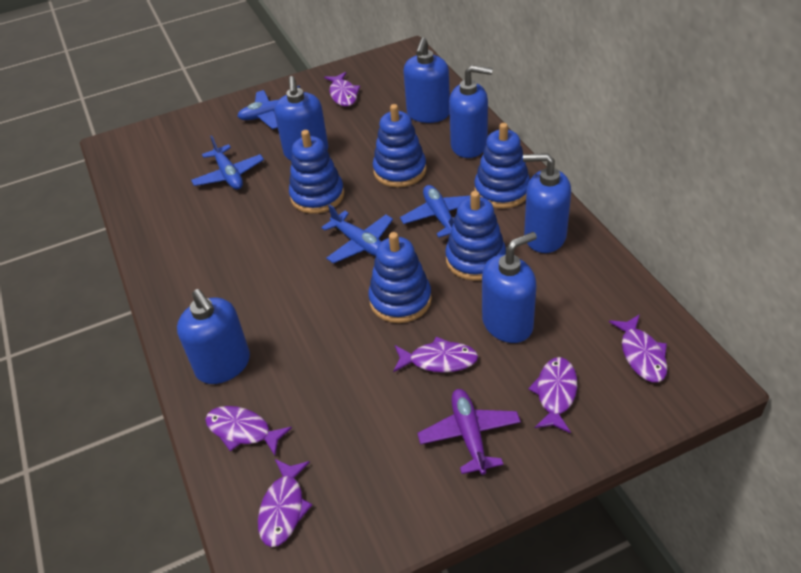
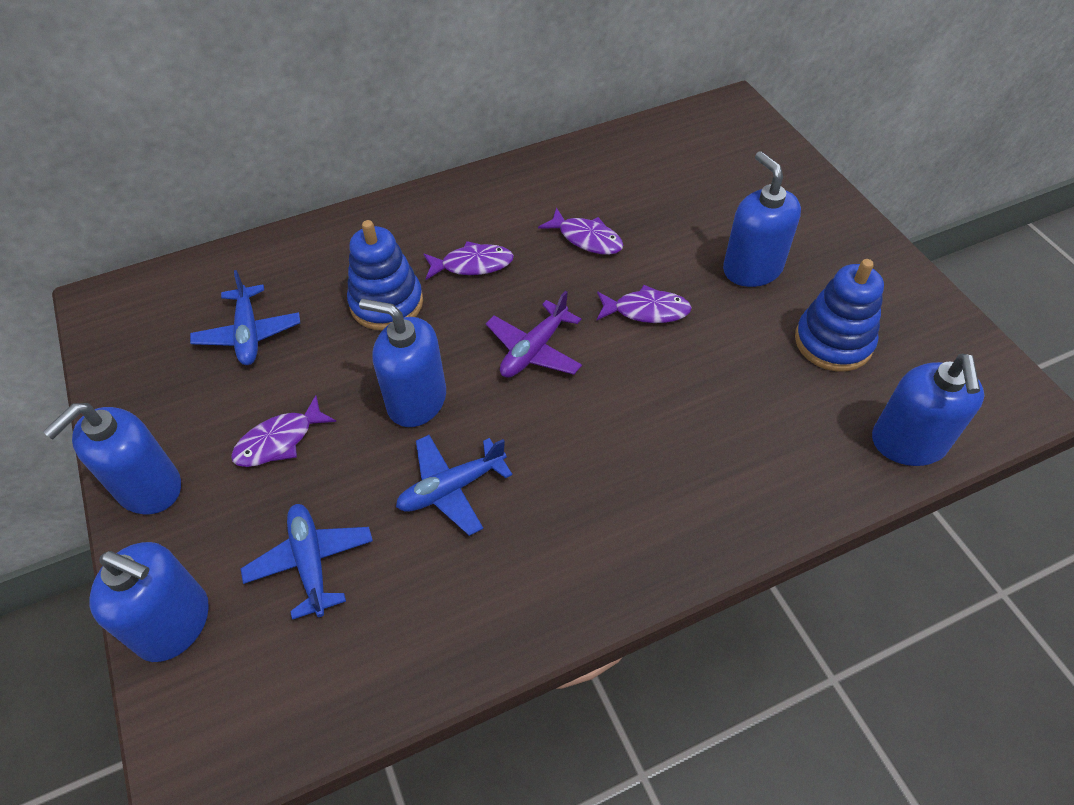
blue plane: 4 -> 3
blue soap dispenser: 6 -> 5
blue stacking toy: 5 -> 2
purple fish: 6 -> 4

